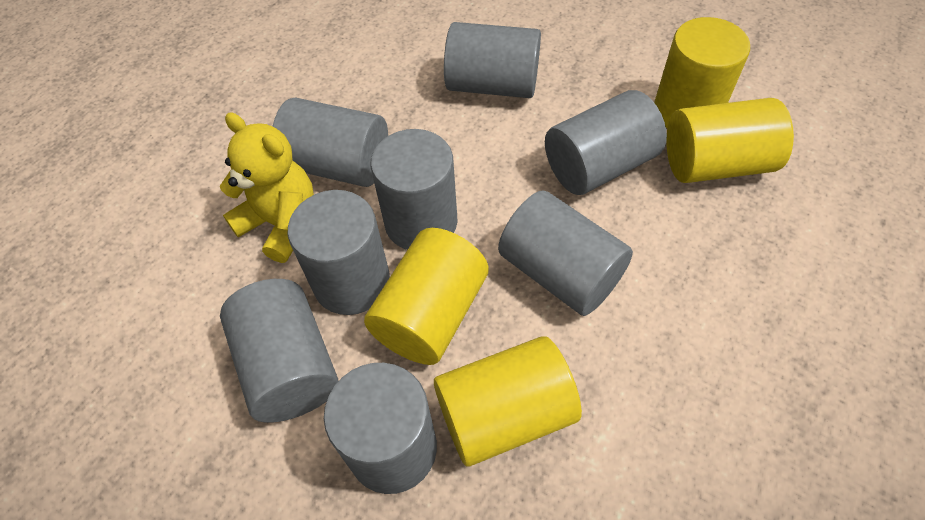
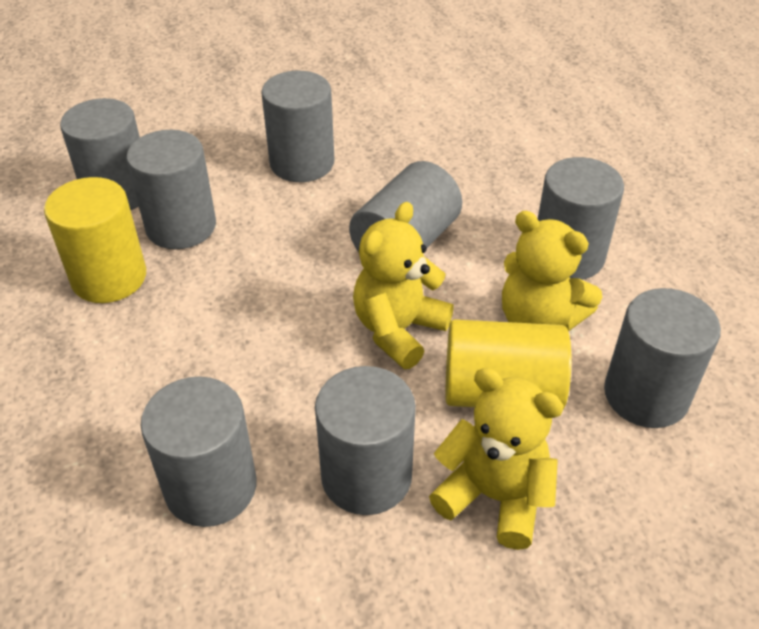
yellow cylinder: 4 -> 2
yellow teddy bear: 1 -> 3

